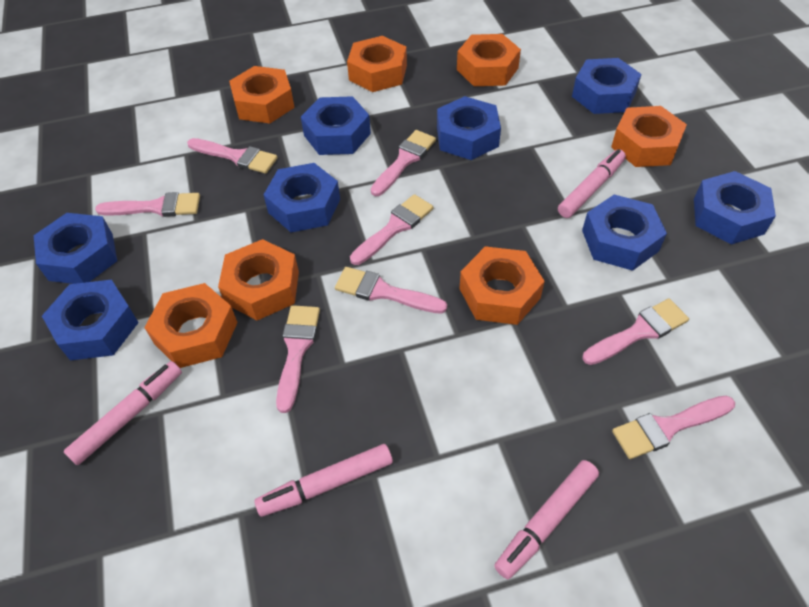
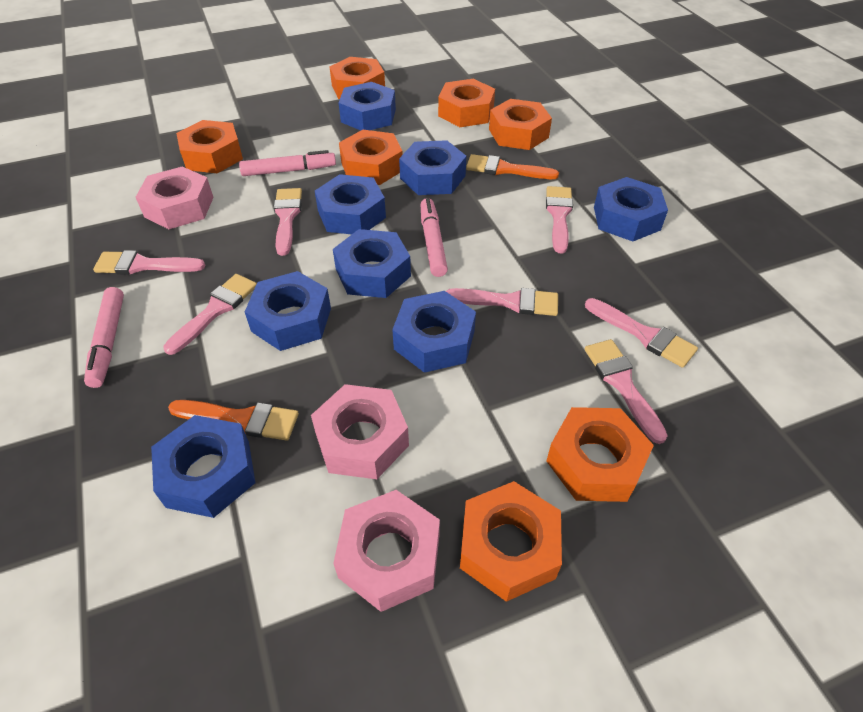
orange brush: 0 -> 2
pink brush: 8 -> 7
pink marker: 4 -> 3
pink nut: 0 -> 3

